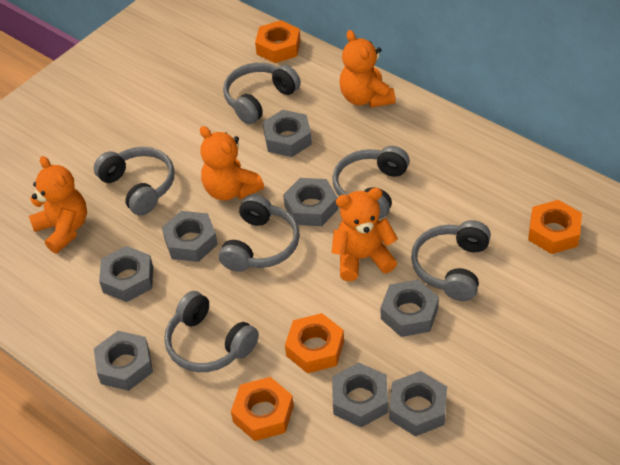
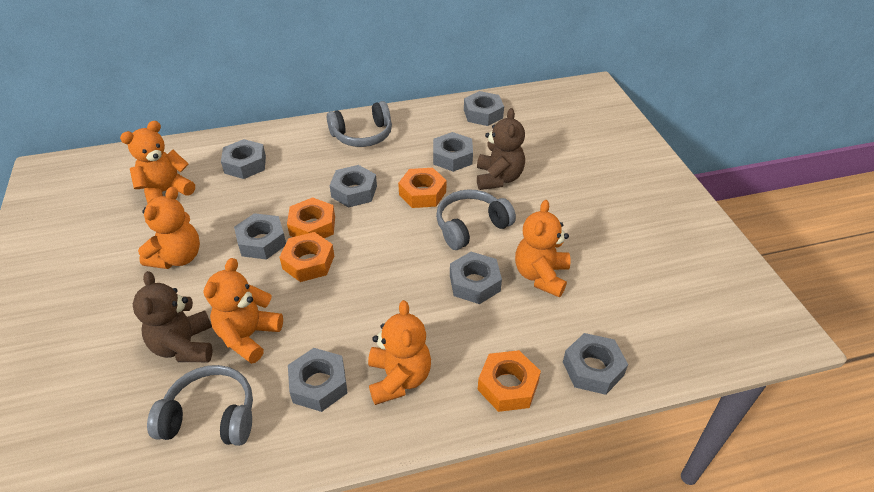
brown teddy bear: 0 -> 2
grey headphones: 6 -> 3
orange teddy bear: 4 -> 5

